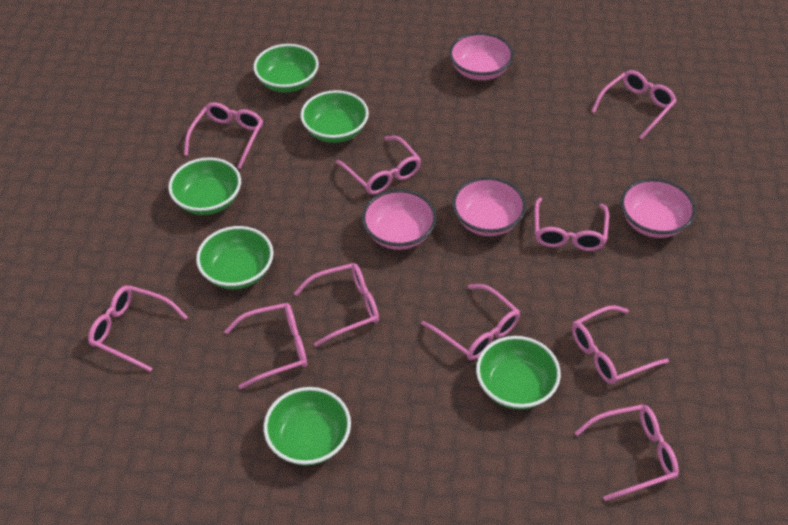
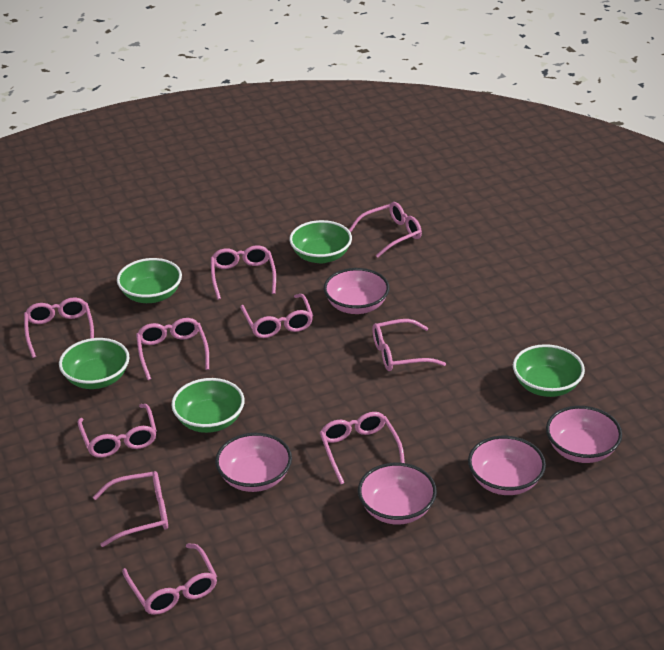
green bowl: 6 -> 5
pink bowl: 4 -> 5

